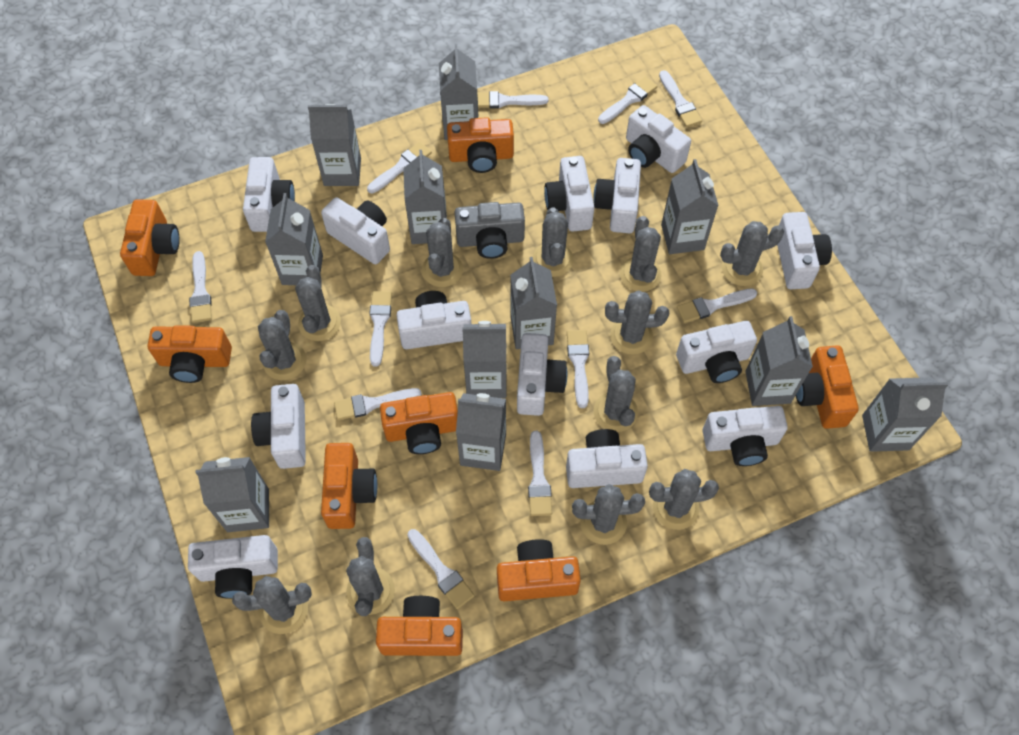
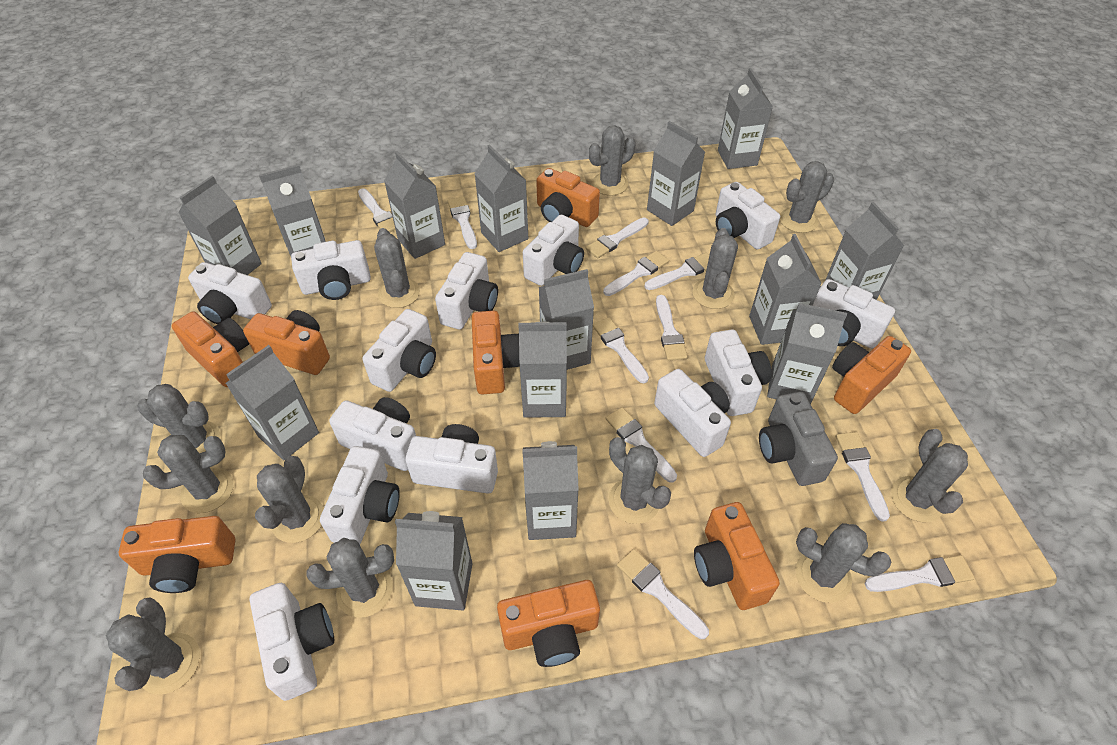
grey carton: 11 -> 14

